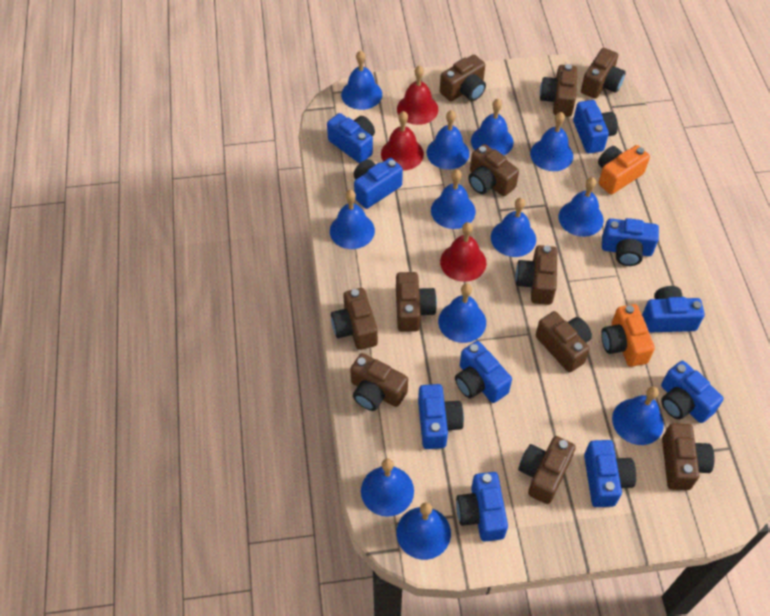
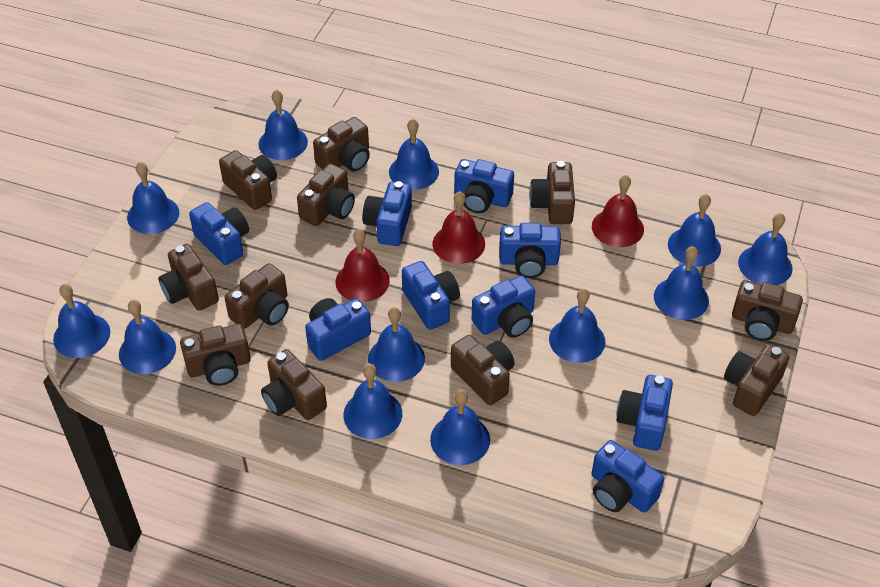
blue camera: 10 -> 9
orange camera: 2 -> 0

